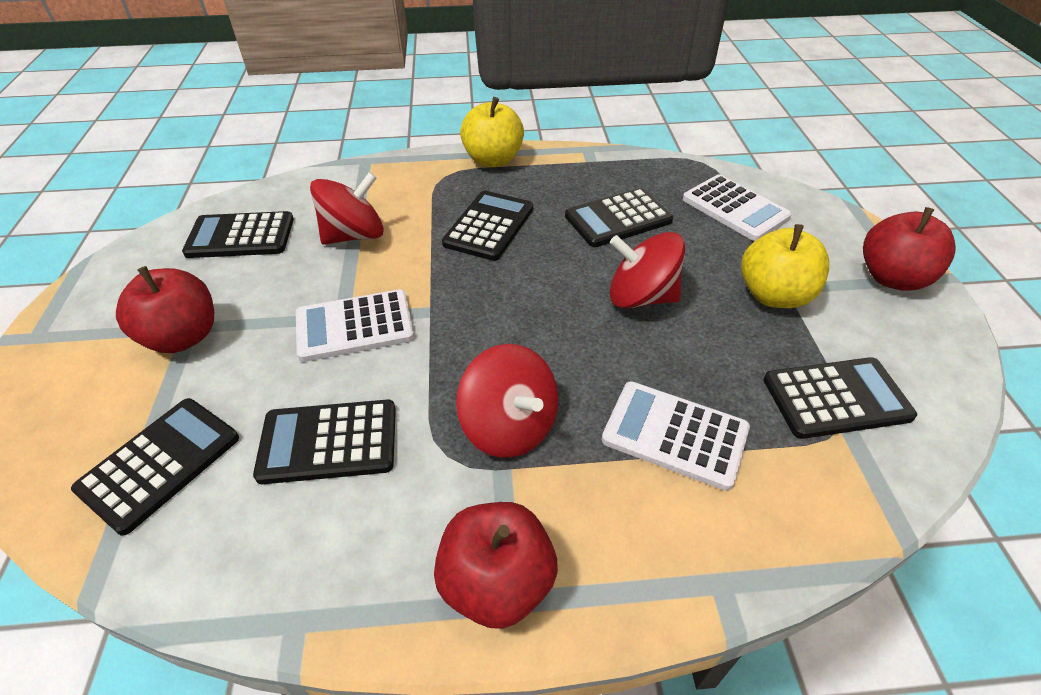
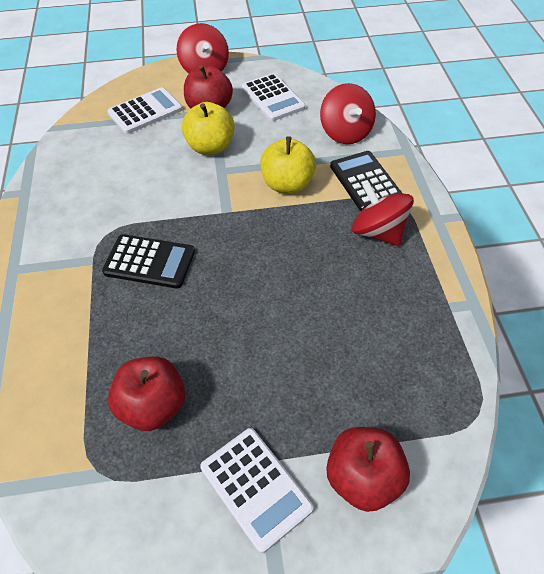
black calculator: 6 -> 2

